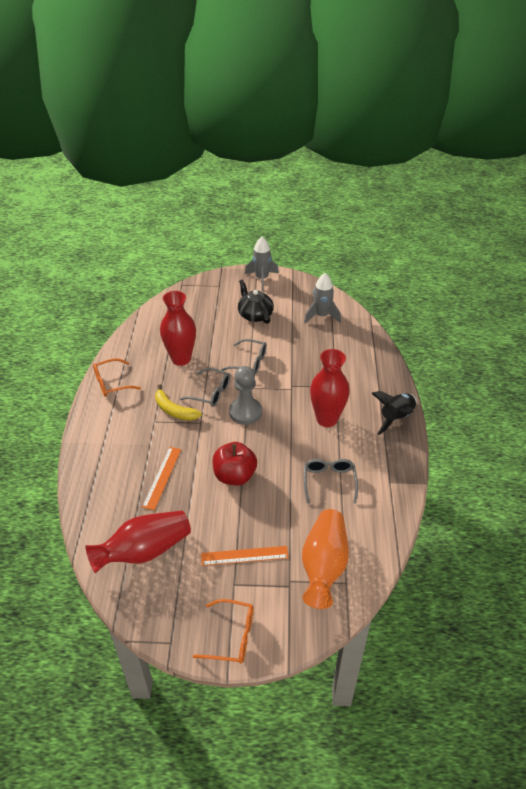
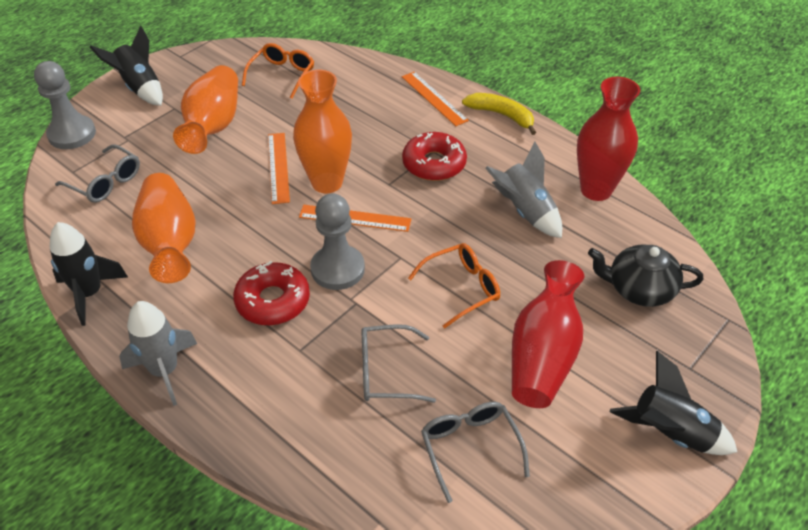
black rocket: 1 -> 3
grey pawn: 1 -> 2
orange ruler: 2 -> 3
orange vase: 1 -> 3
red apple: 1 -> 0
red donut: 0 -> 2
red vase: 3 -> 2

